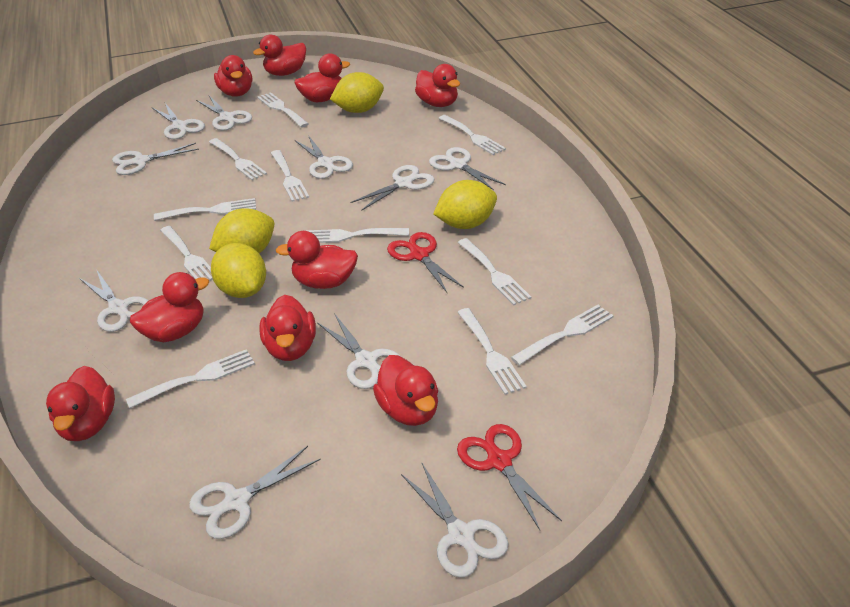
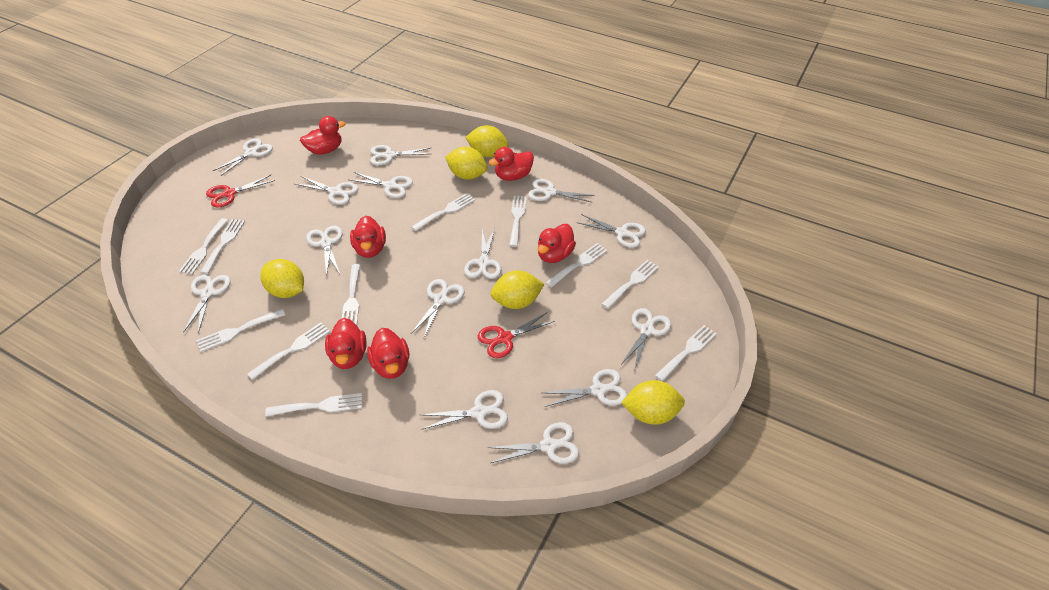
red duck: 9 -> 6
white scissors: 10 -> 14
yellow lemon: 4 -> 5

